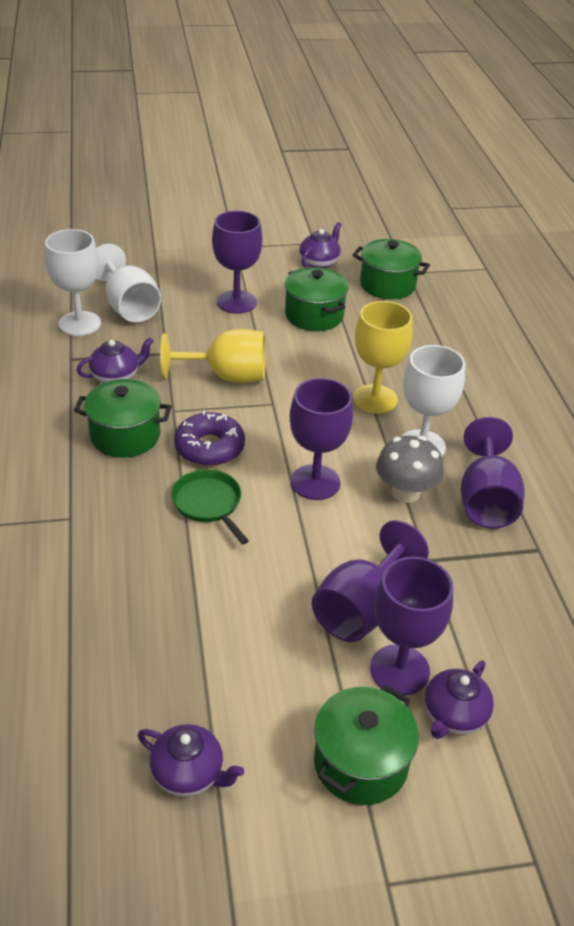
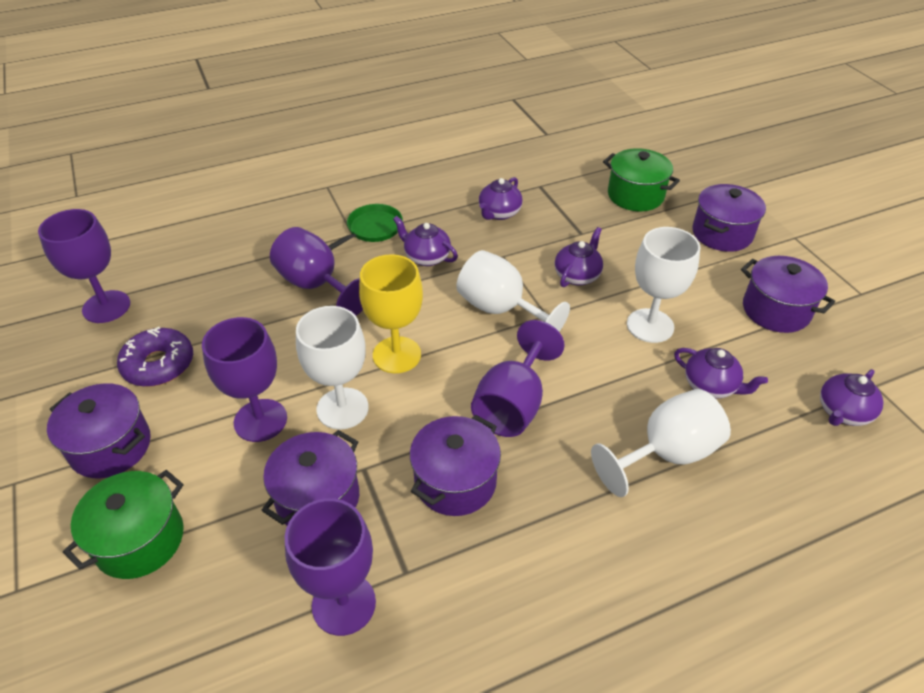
green pot: 4 -> 2
grey mushroom: 1 -> 0
purple pot: 0 -> 5
purple teapot: 4 -> 5
white goblet: 3 -> 4
yellow goblet: 2 -> 1

